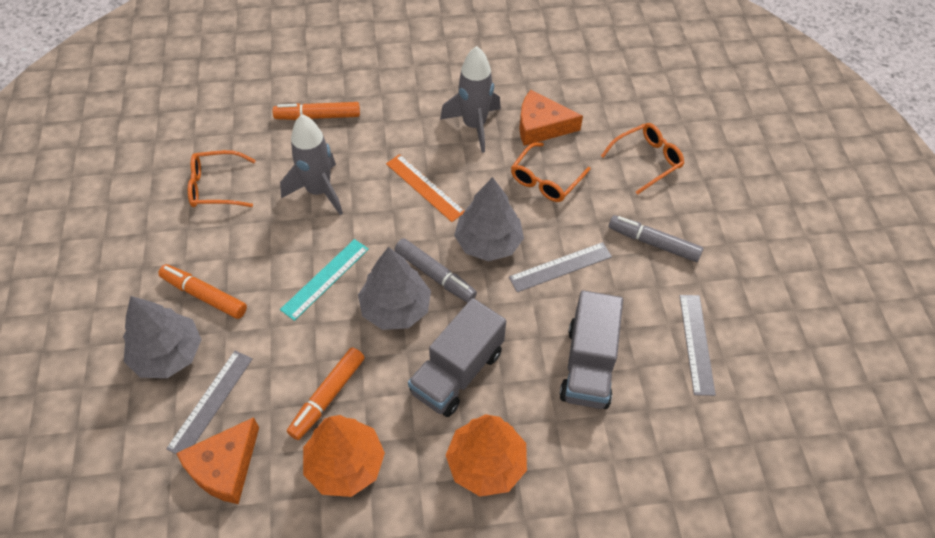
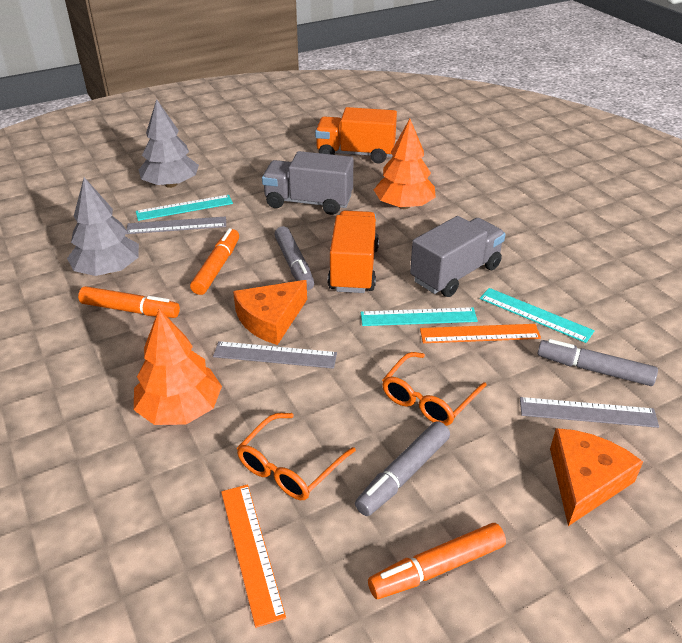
grey marker: 2 -> 3
grey rocket: 2 -> 0
grey tree: 3 -> 2
orange glasses: 3 -> 2
orange ruler: 1 -> 2
orange truck: 0 -> 2
turquoise ruler: 1 -> 3

